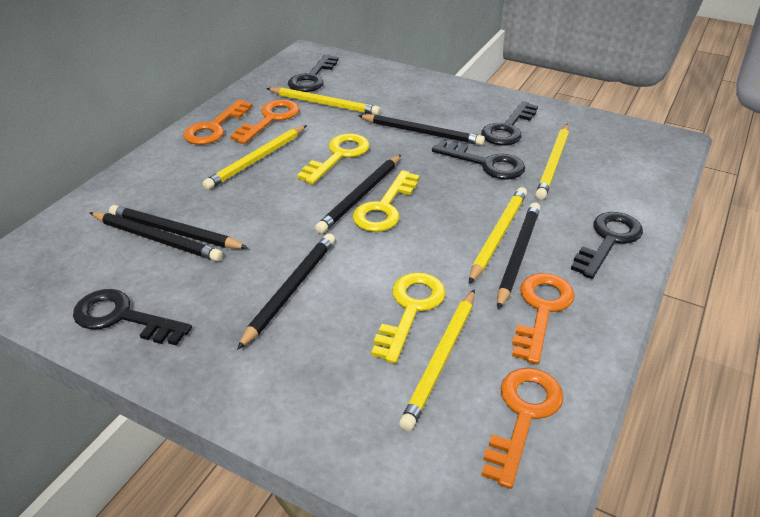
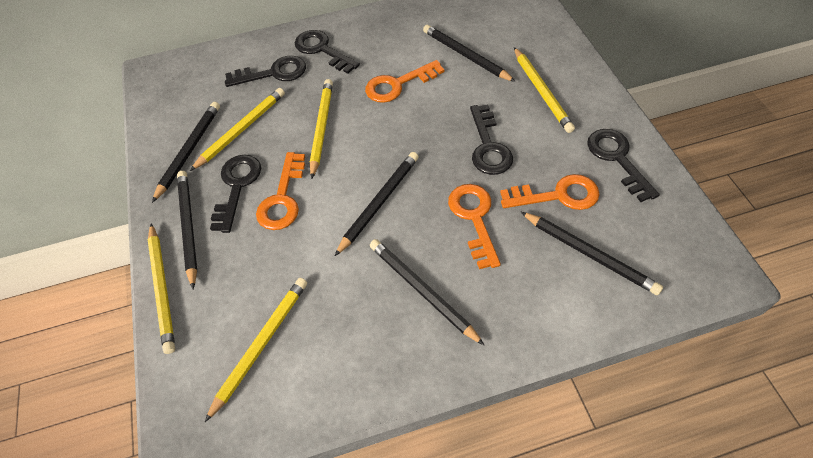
yellow key: 3 -> 0

